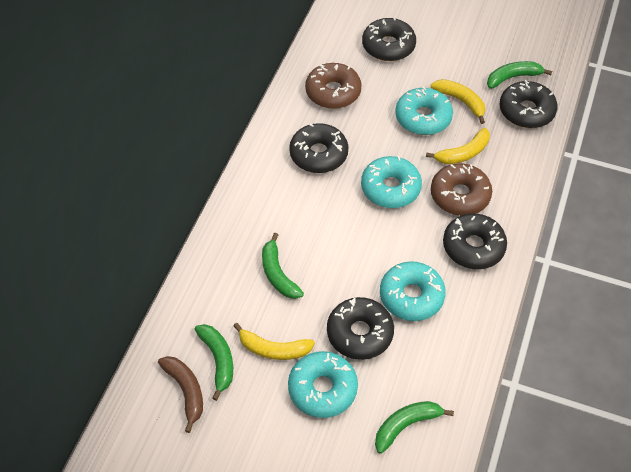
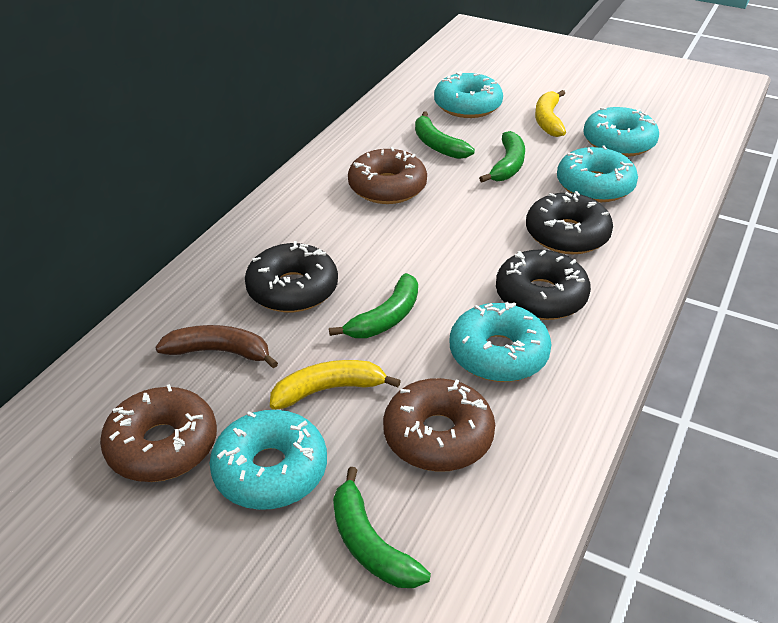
black donut: 5 -> 3
brown donut: 2 -> 3
turquoise donut: 4 -> 5
yellow banana: 3 -> 2

